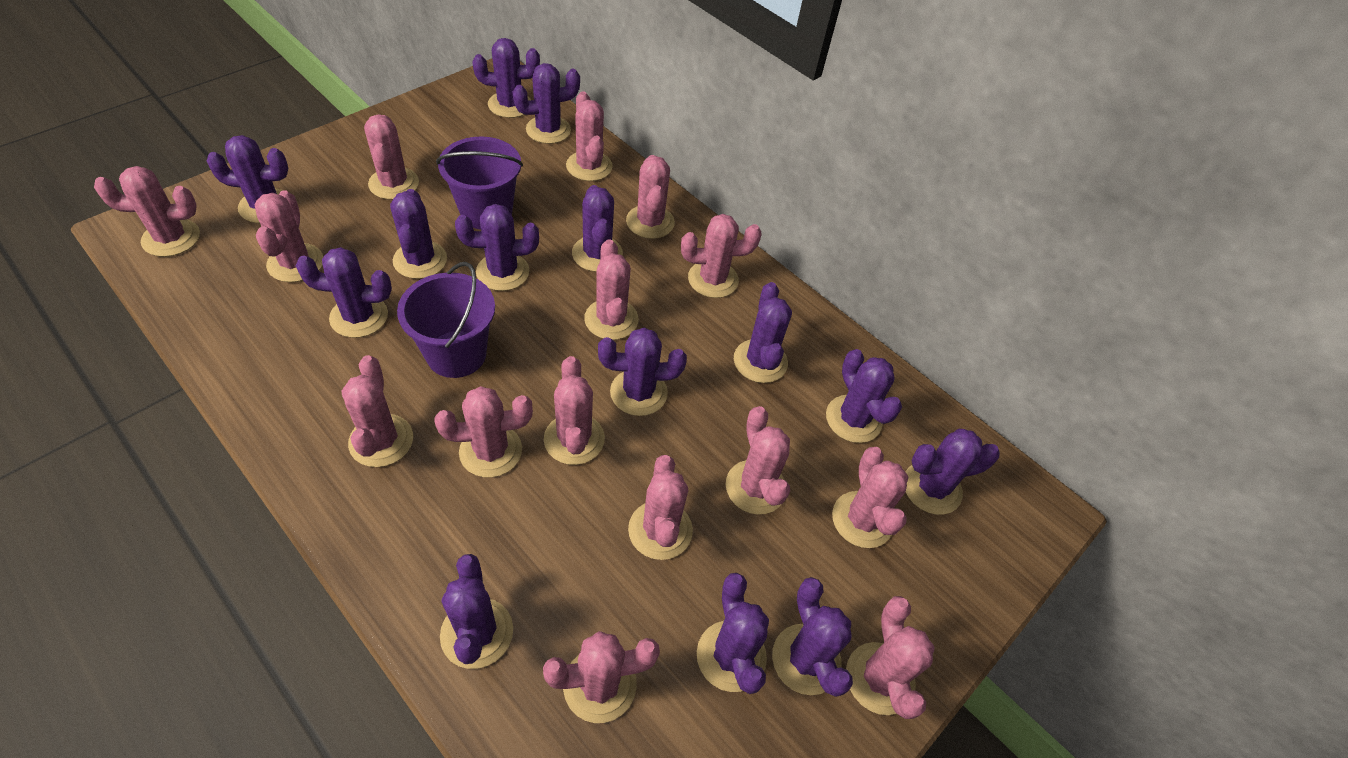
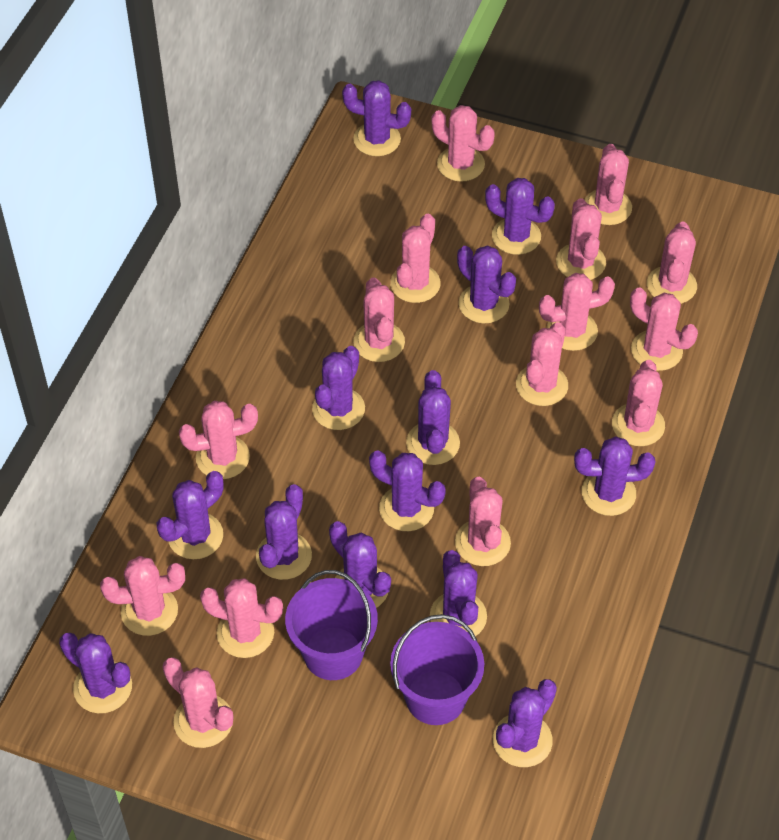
purple cactus: 14 -> 13

